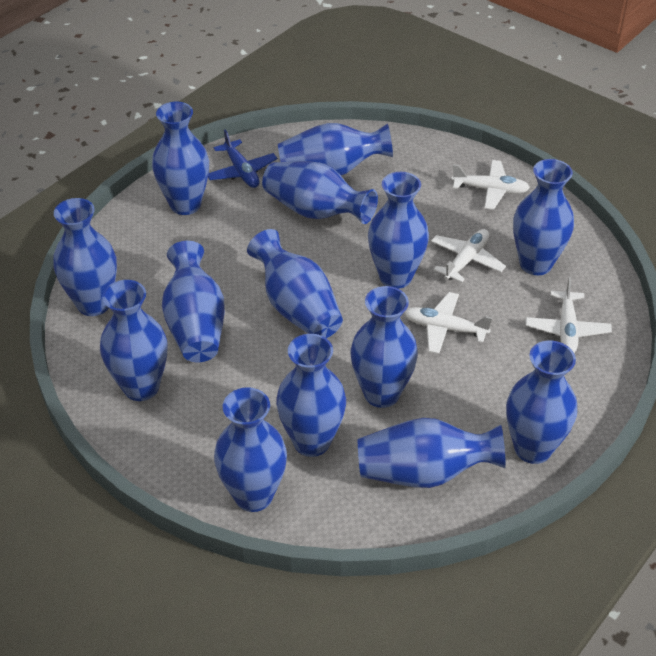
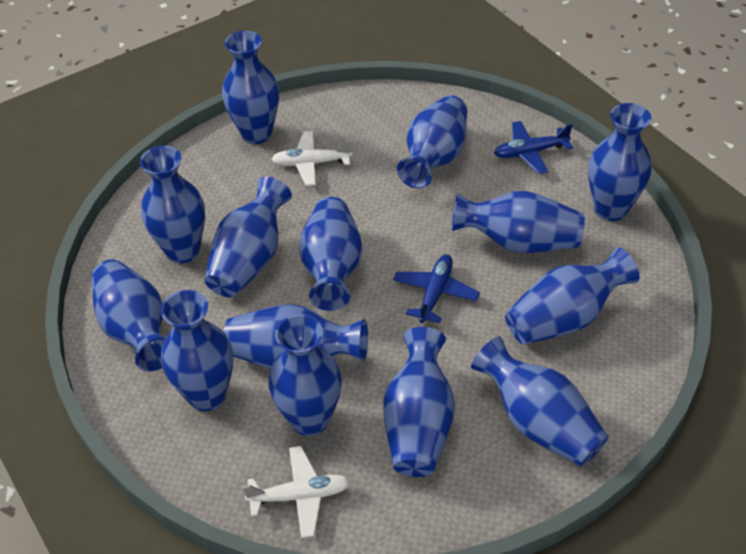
blue plane: 1 -> 2
white plane: 4 -> 2

